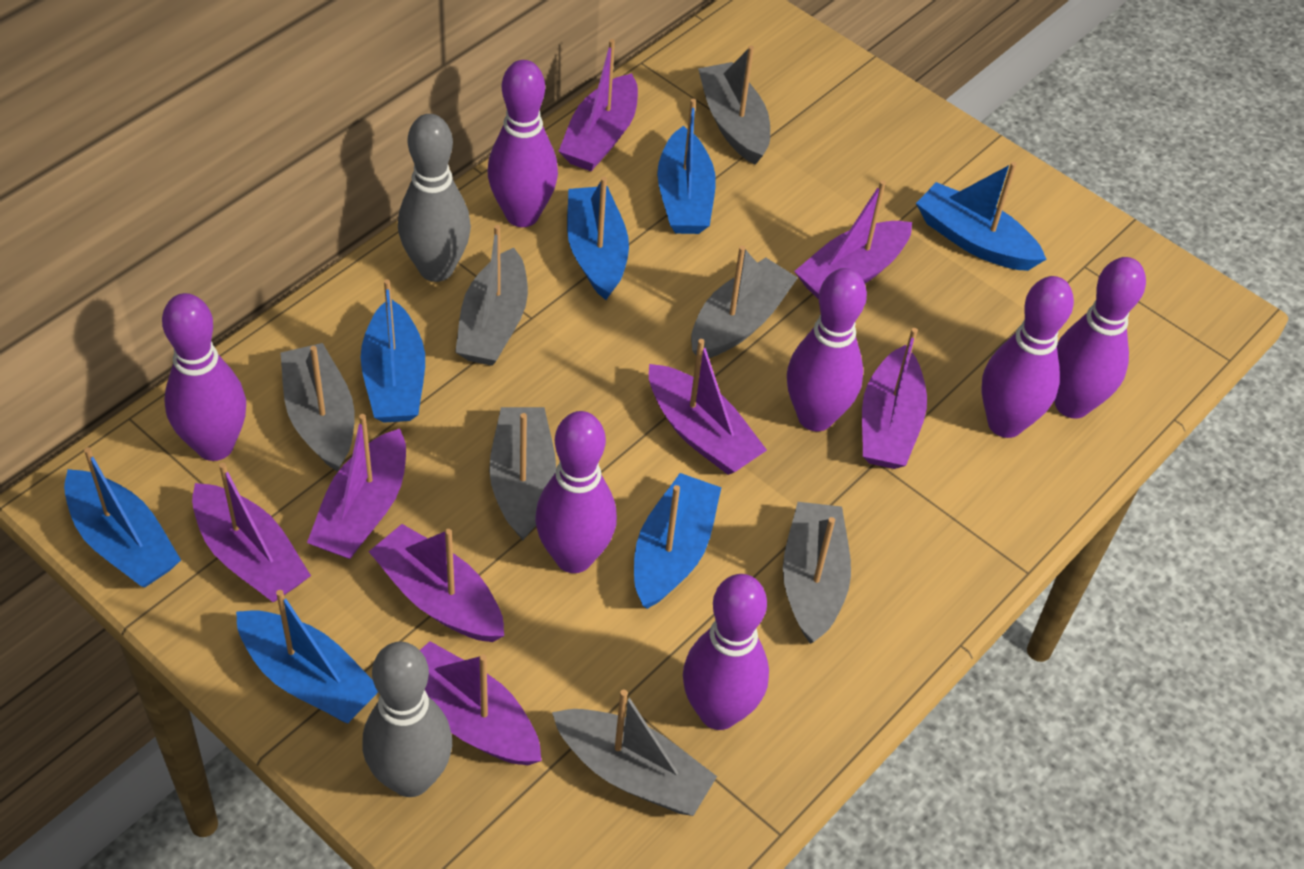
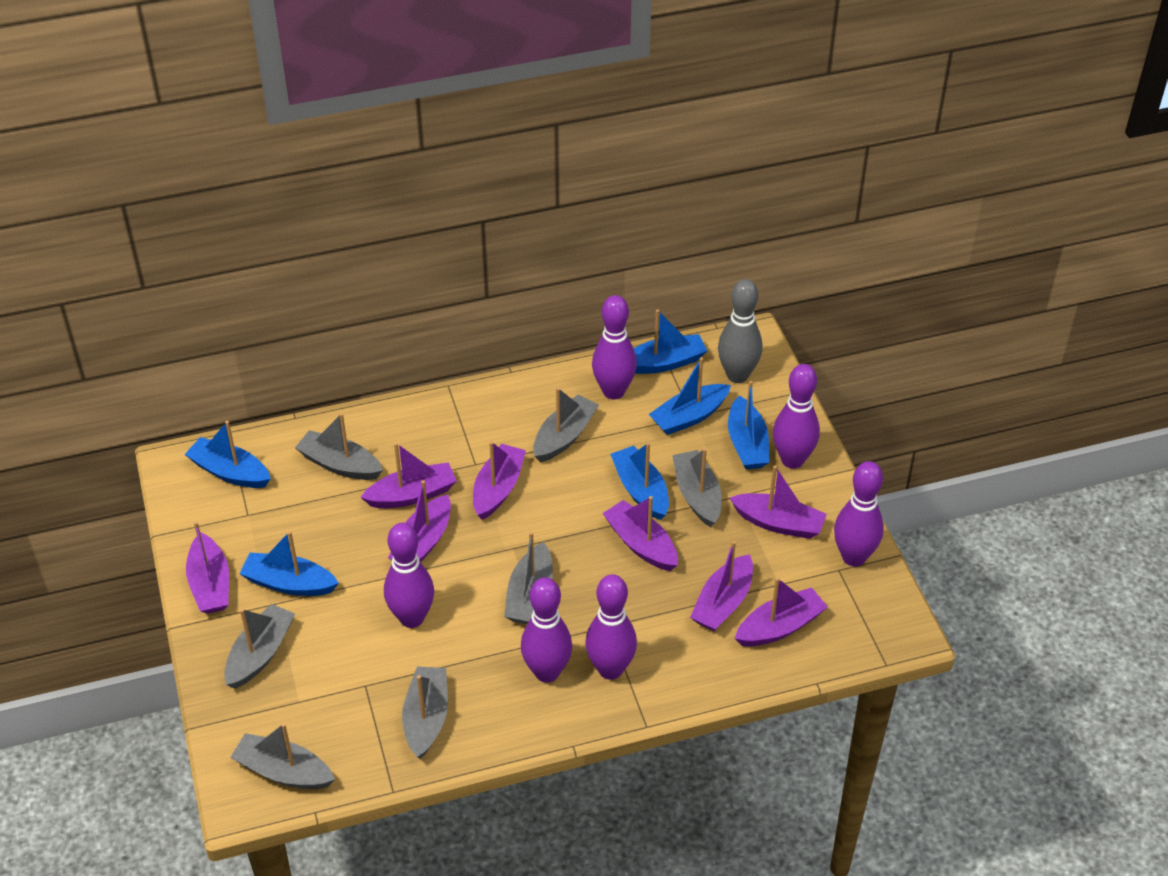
blue boat: 7 -> 6
grey bowling pin: 2 -> 1
purple bowling pin: 7 -> 6

